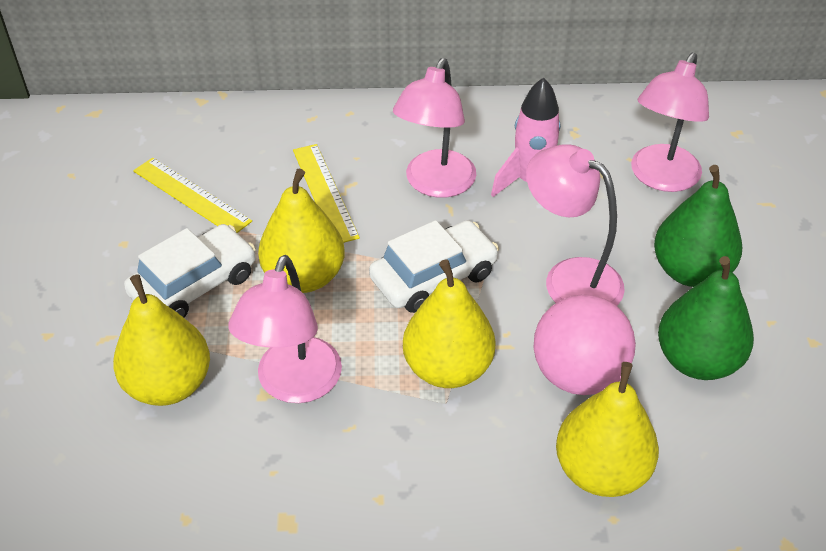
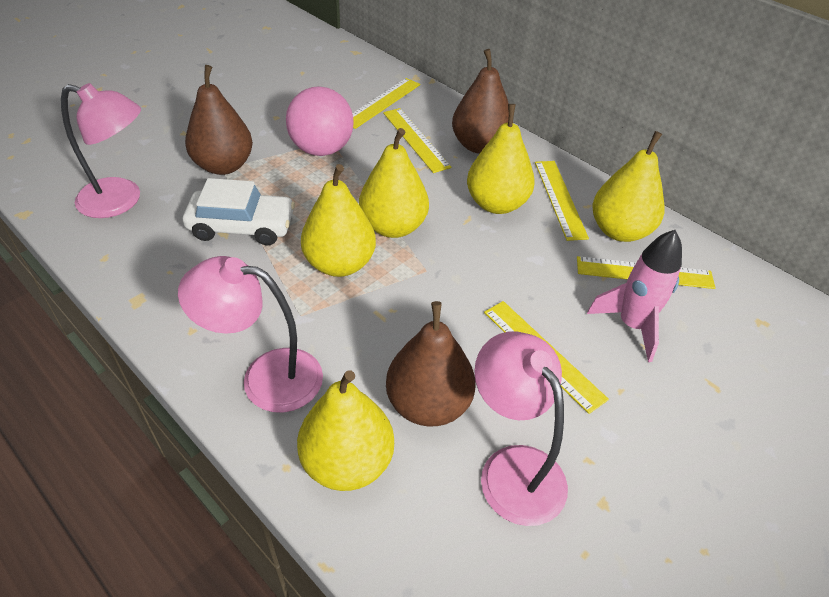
brown pear: 0 -> 3
green pear: 2 -> 0
pink lamp: 4 -> 3
white car: 2 -> 1
yellow pear: 4 -> 5
yellow ruler: 2 -> 5

